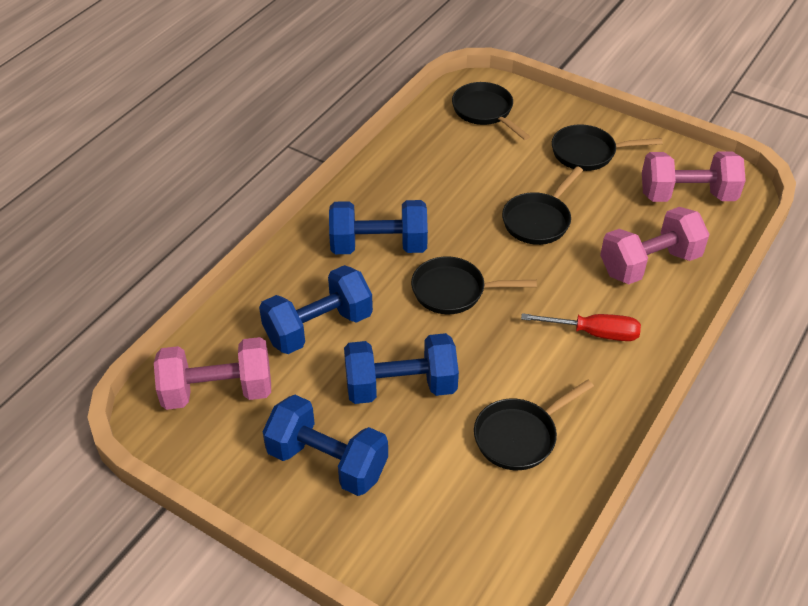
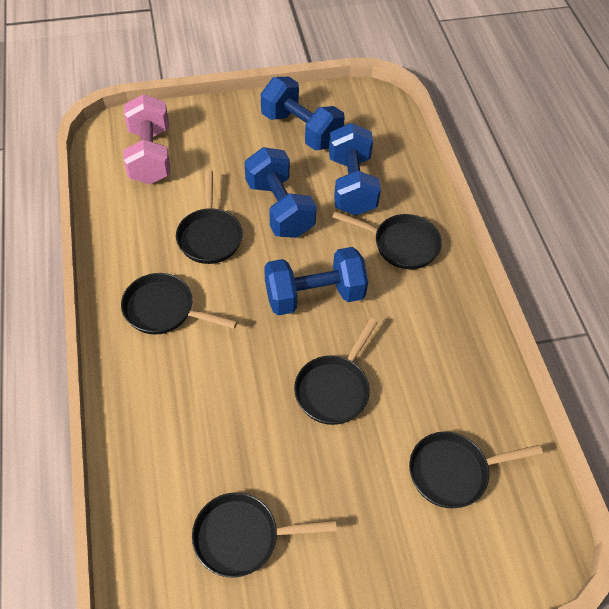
black pan: 5 -> 6
pink dumbbell: 3 -> 1
red screwdriver: 1 -> 0

